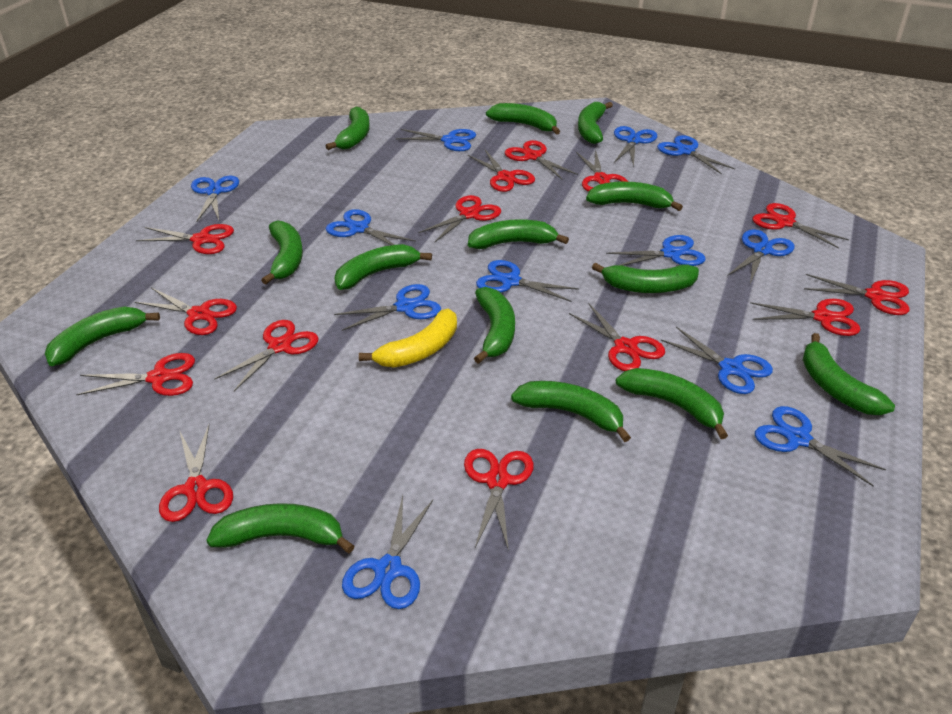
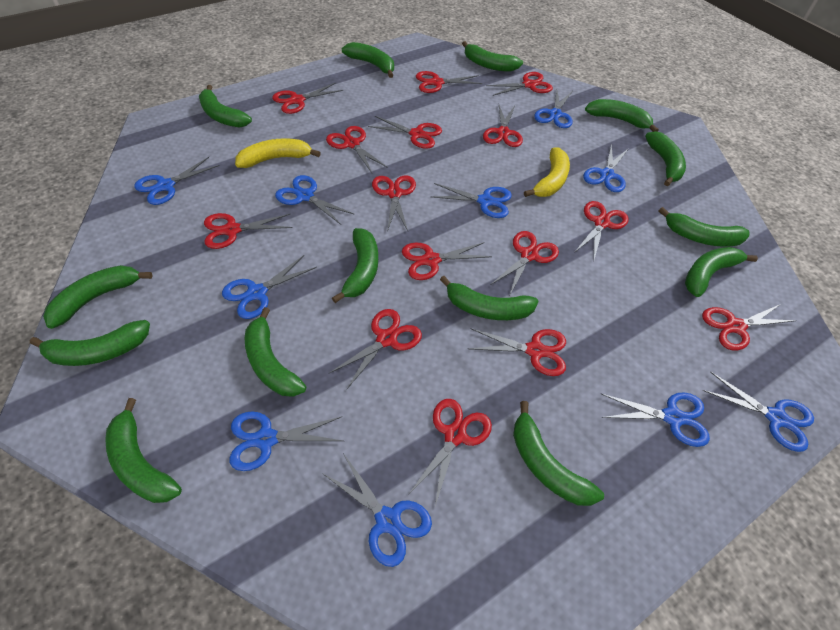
blue scissors: 12 -> 10
red scissors: 14 -> 15
yellow banana: 1 -> 2

